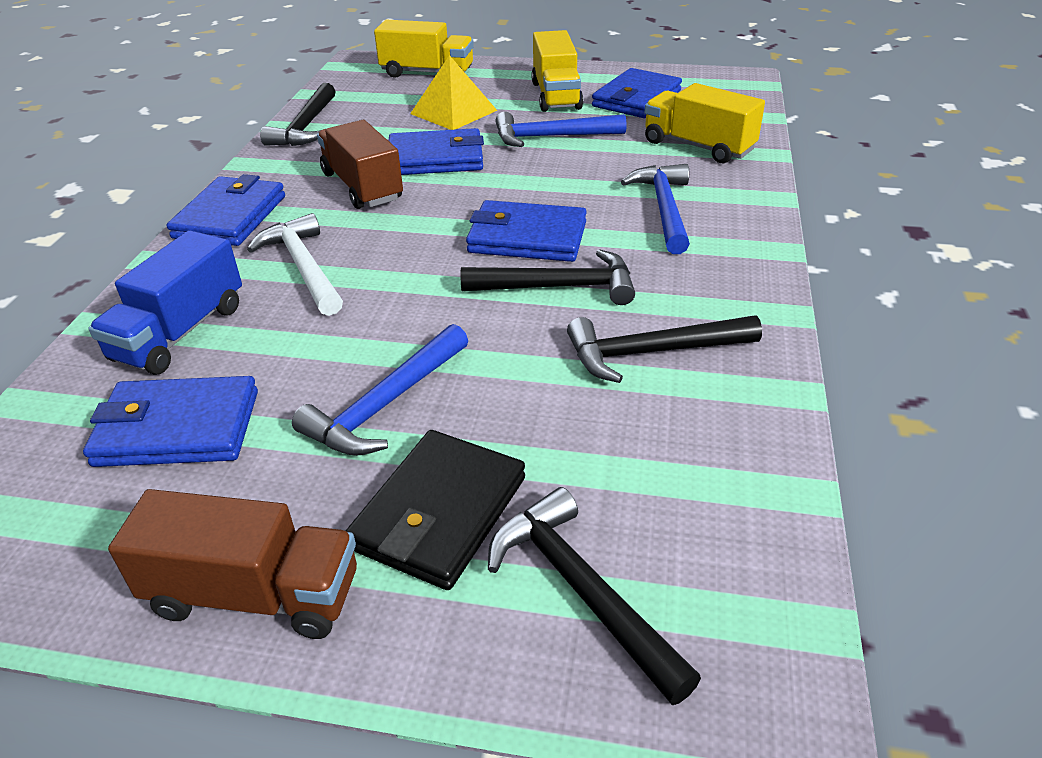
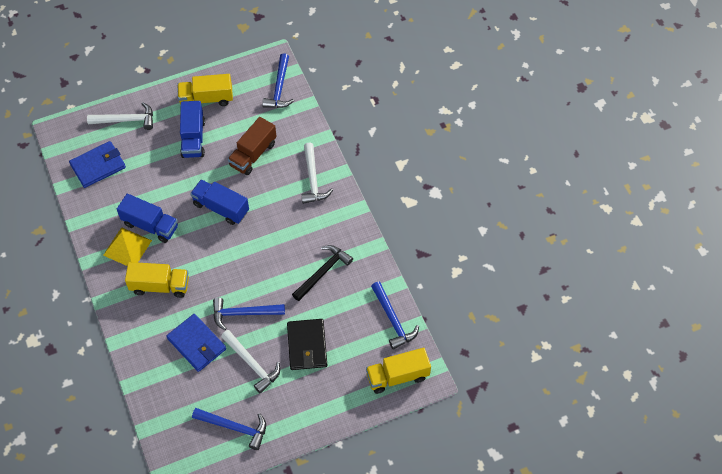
black hammer: 4 -> 1
blue hammer: 3 -> 4
blue truck: 1 -> 3
blue wallet: 5 -> 2
brown truck: 2 -> 1
white hammer: 1 -> 3

